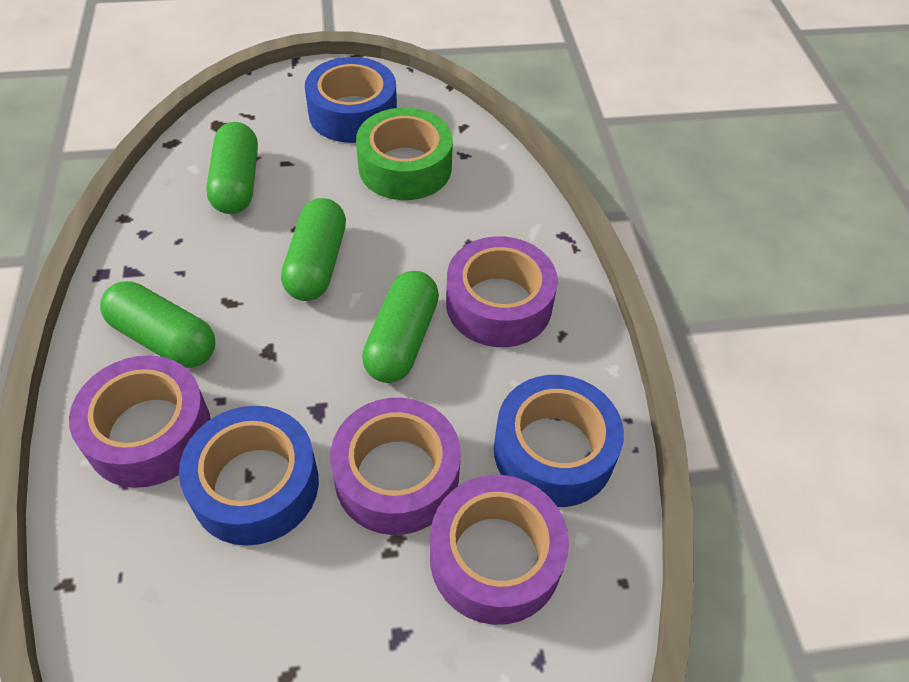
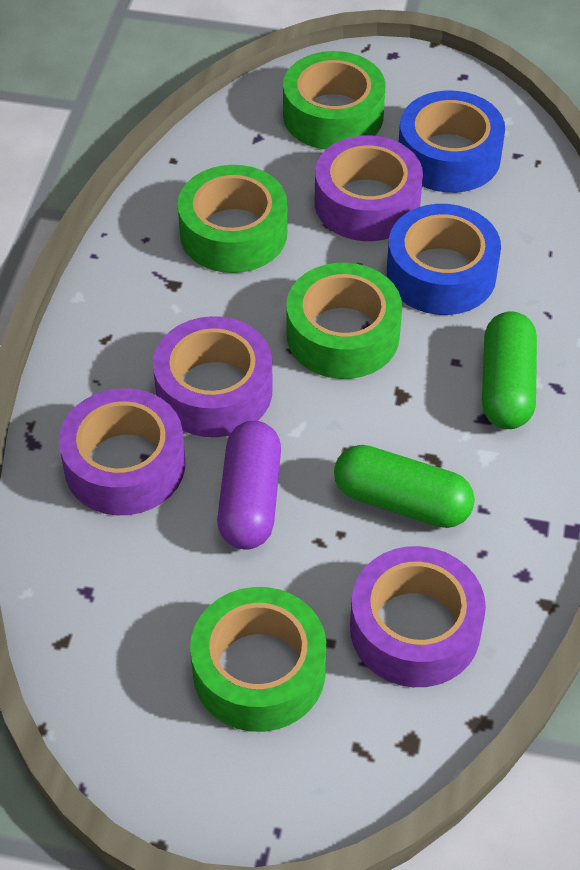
blue tape: 3 -> 2
green capsule: 4 -> 2
green tape: 1 -> 4
purple capsule: 0 -> 1

